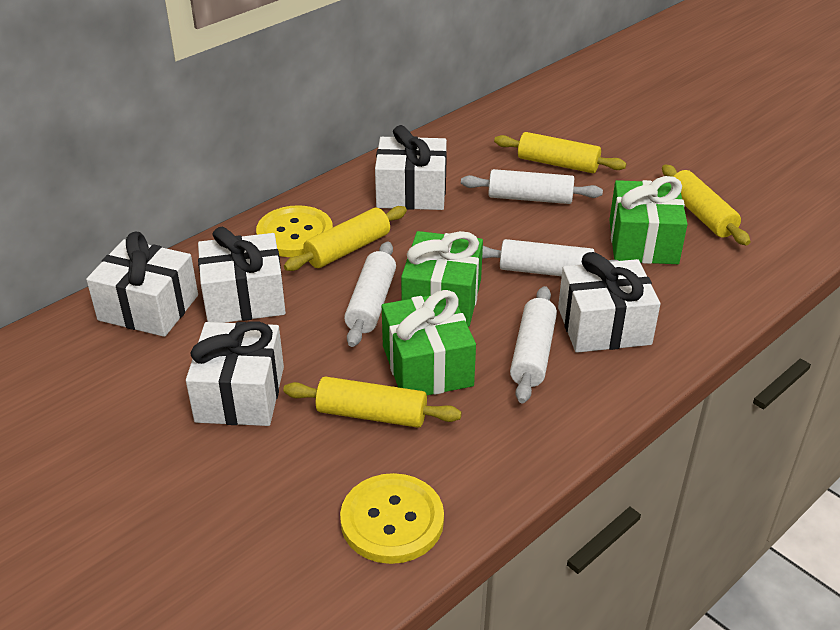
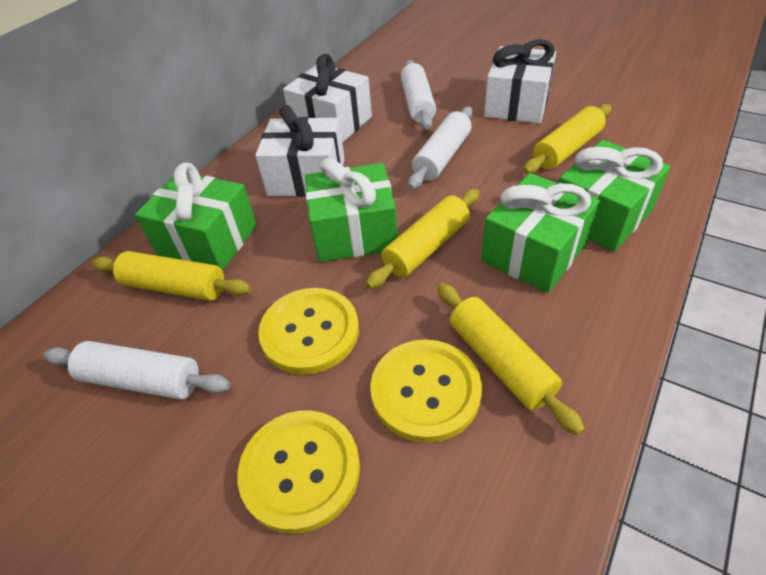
green gift: 3 -> 4
white gift: 5 -> 3
white rolling pin: 4 -> 3
yellow button: 2 -> 3

